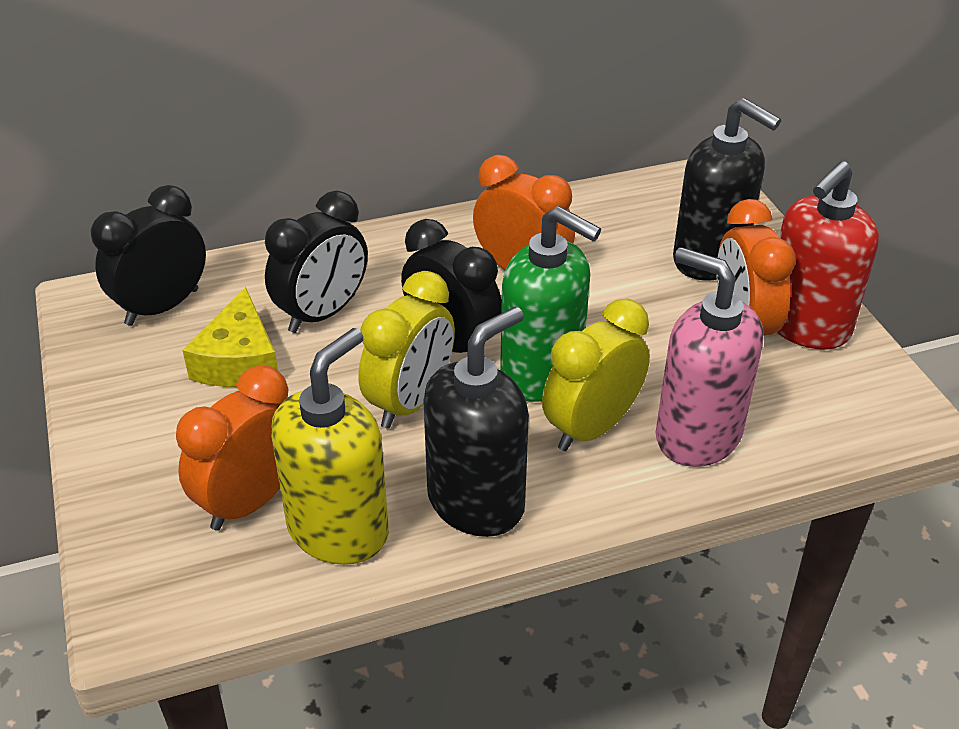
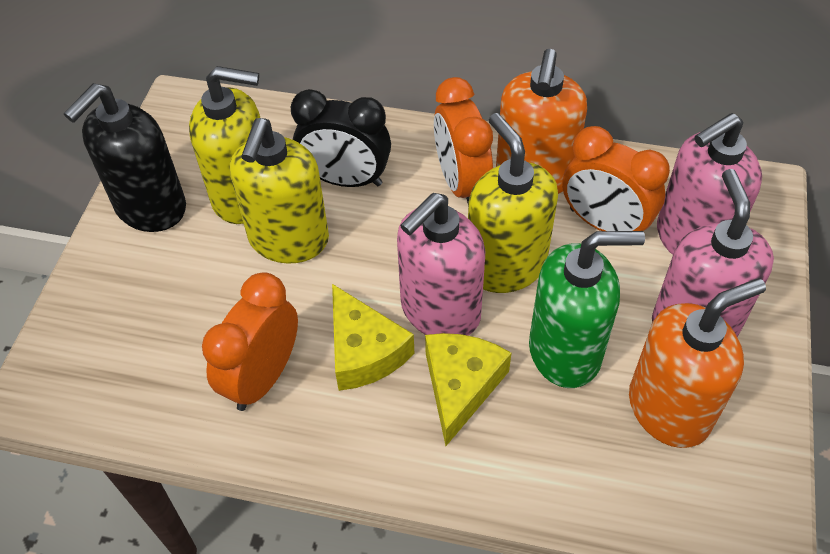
black clock: 3 -> 1
black soap dispenser: 2 -> 1
orange soap dispenser: 0 -> 2
pink soap dispenser: 1 -> 3
red soap dispenser: 1 -> 0
yellow cheese: 1 -> 2
yellow clock: 2 -> 0
yellow soap dispenser: 1 -> 3

